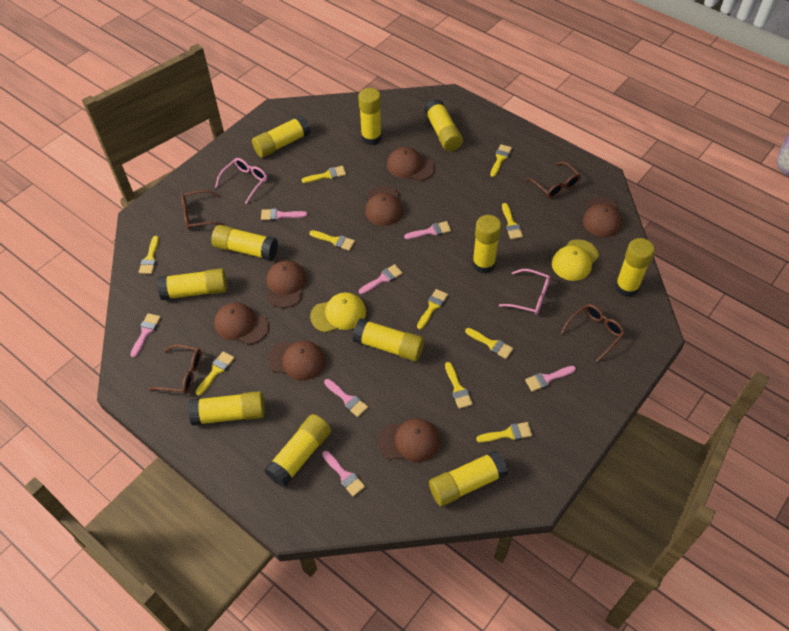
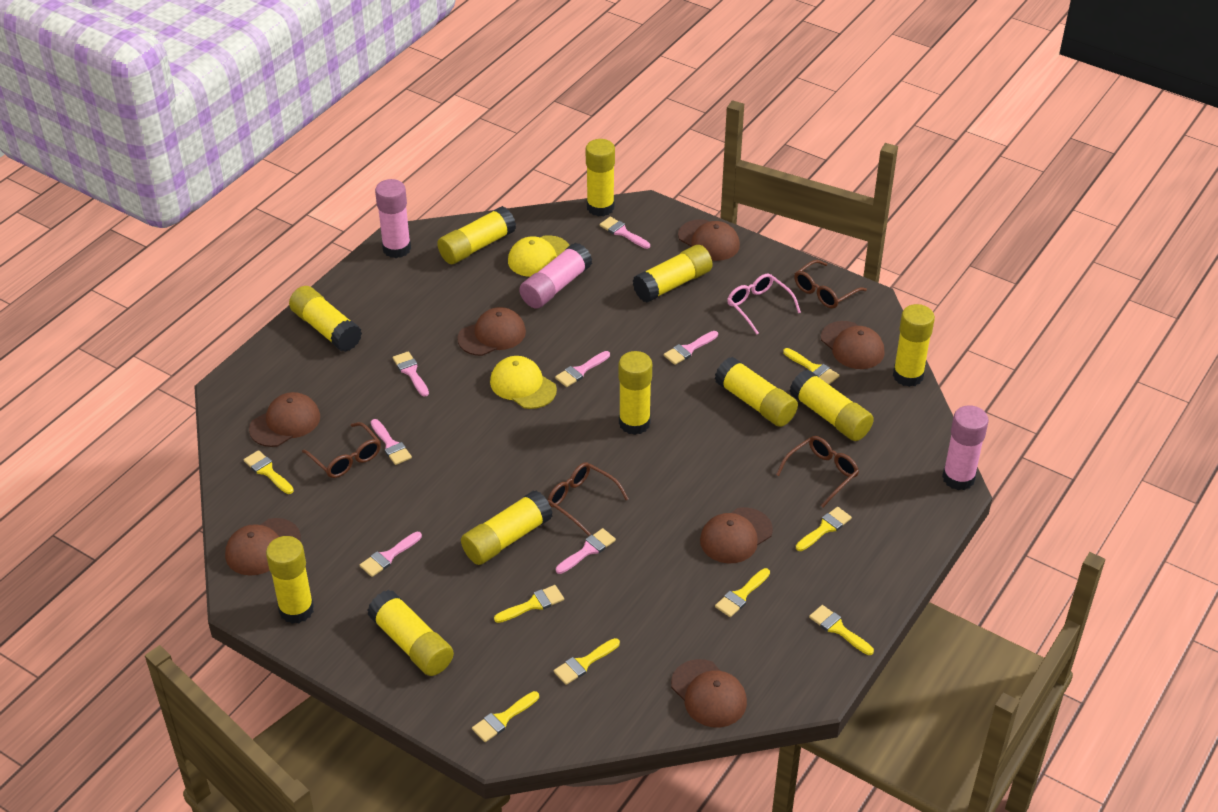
pink glasses: 2 -> 1
pink glue stick: 0 -> 3
yellow brush: 10 -> 8

